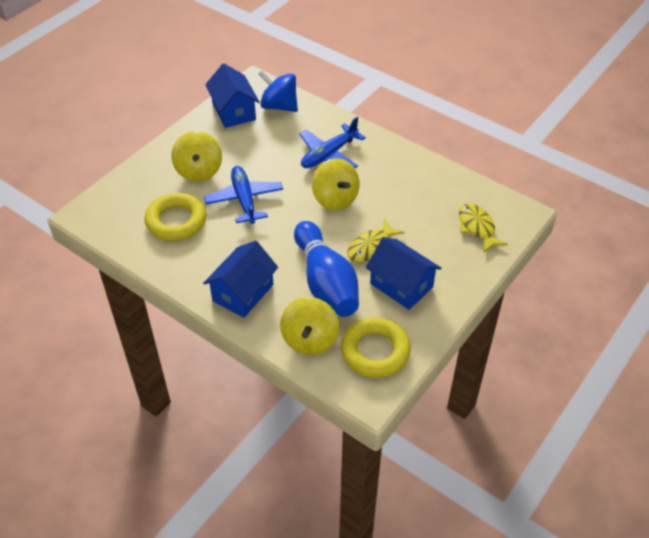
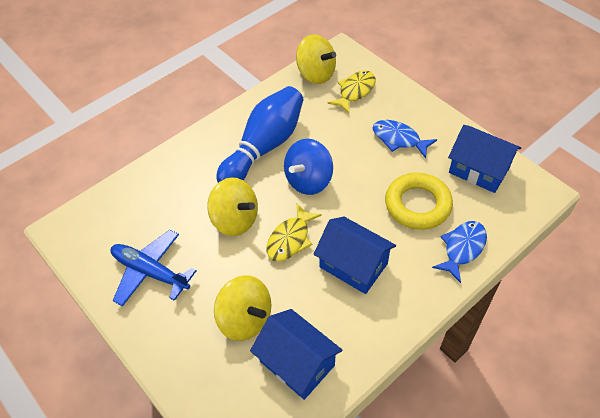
blue fish: 0 -> 2
blue plane: 2 -> 1
yellow ring: 2 -> 1

